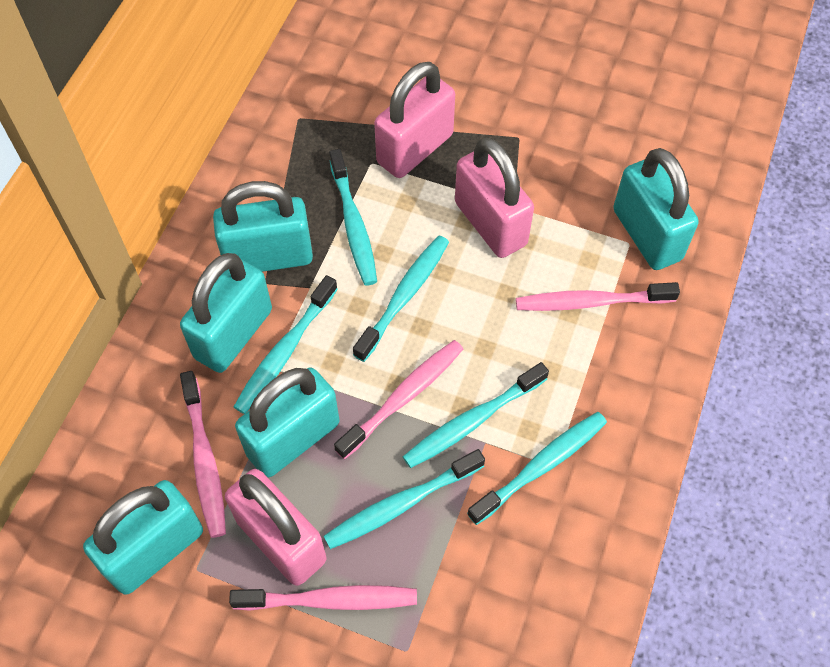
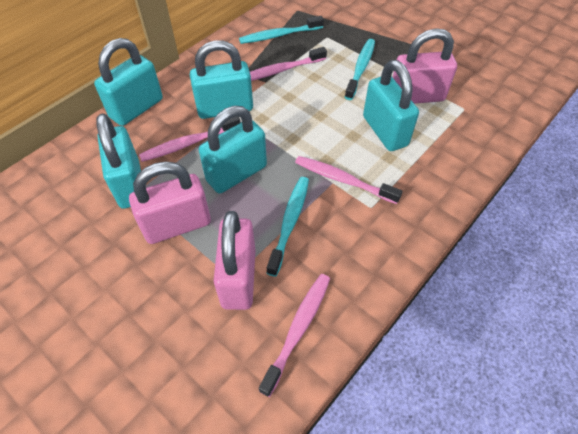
turquoise toothbrush: 6 -> 3

